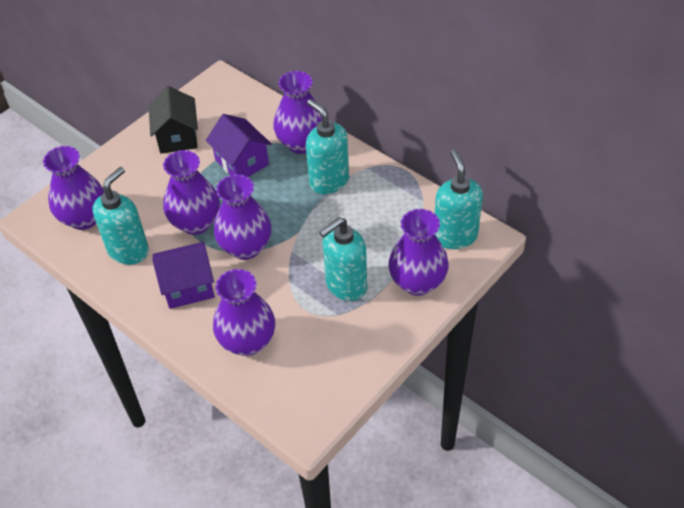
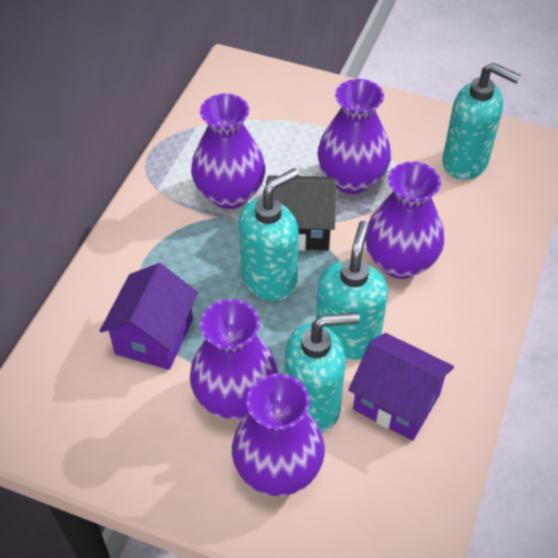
purple vase: 6 -> 5

